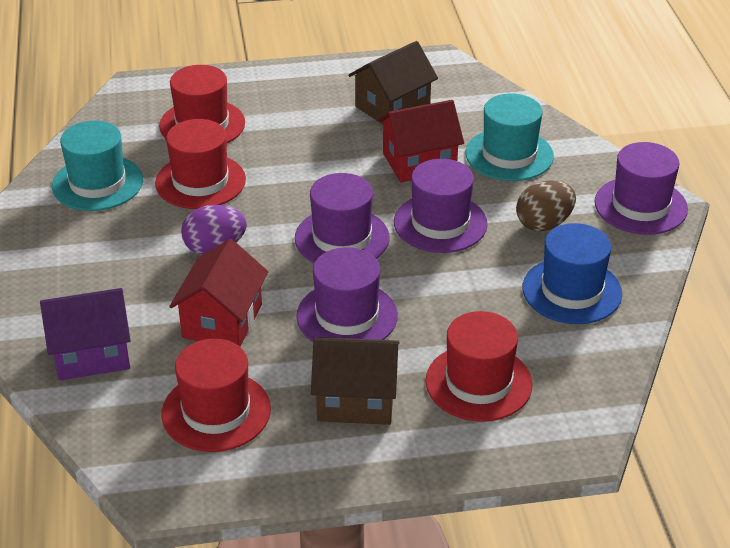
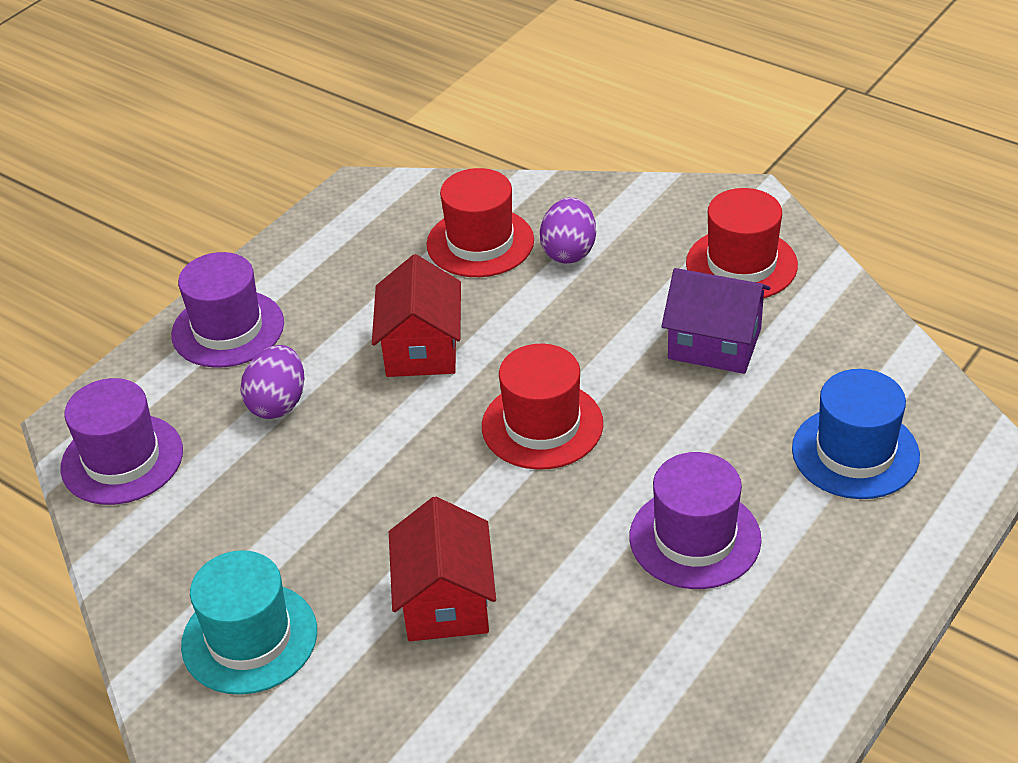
brown egg: 1 -> 0
brown house: 2 -> 0
purple egg: 1 -> 2
purple hat: 4 -> 3
red hat: 4 -> 3
turquoise hat: 2 -> 1

